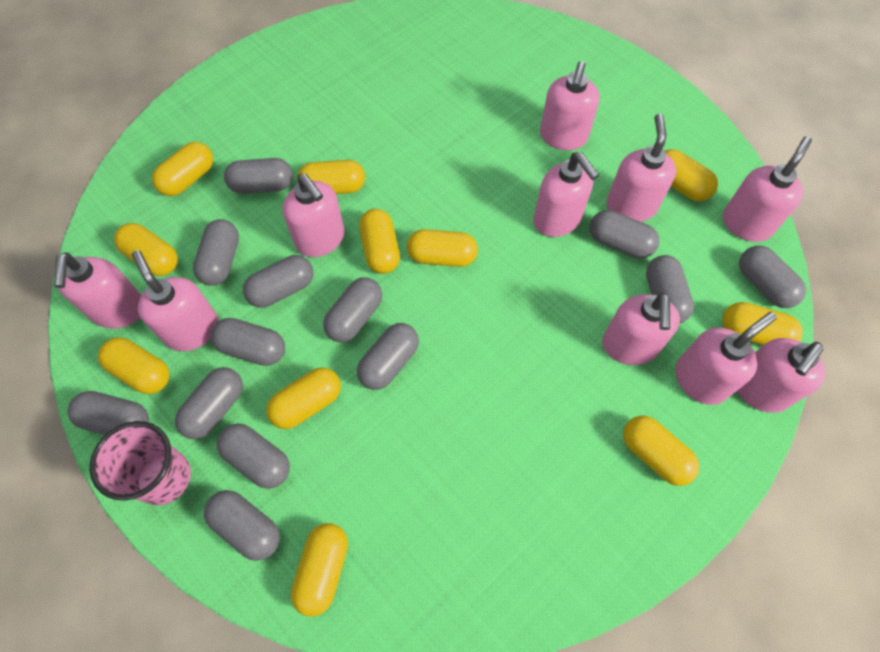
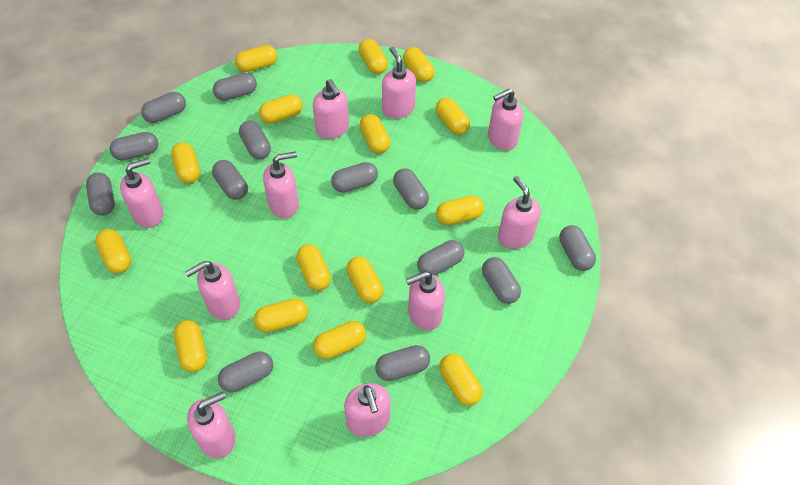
pink cup: 1 -> 0
yellow capsule: 11 -> 15

